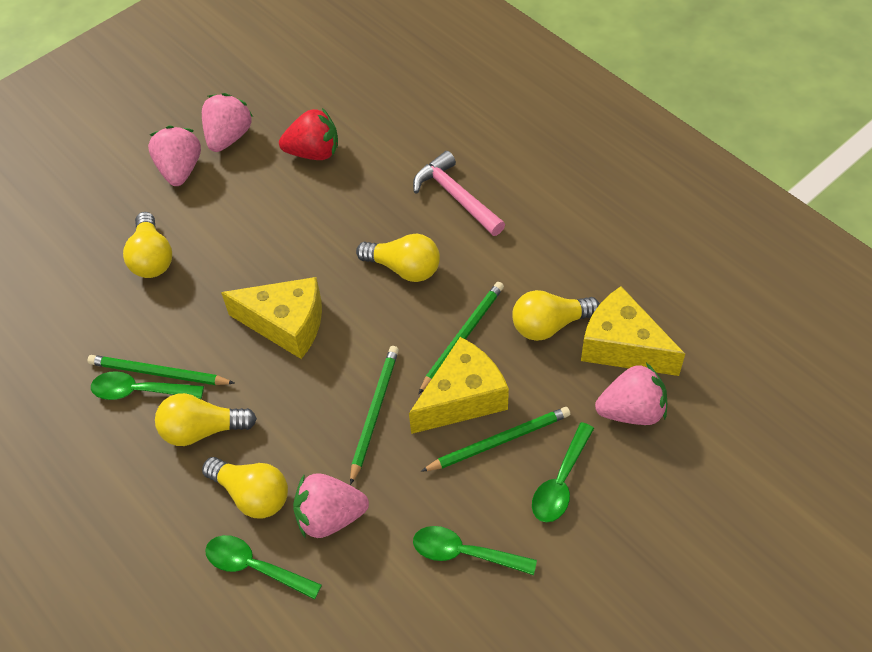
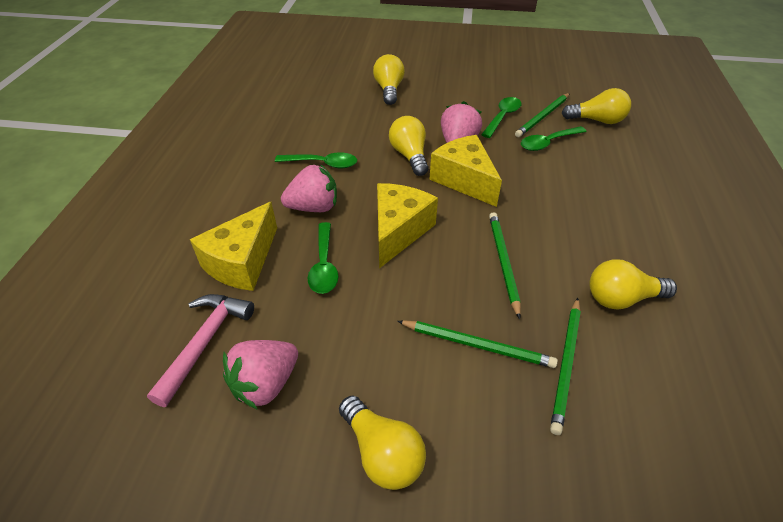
pink strawberry: 4 -> 3
red strawberry: 1 -> 0

